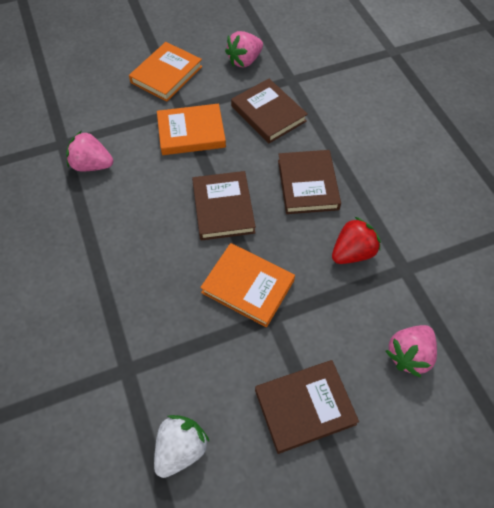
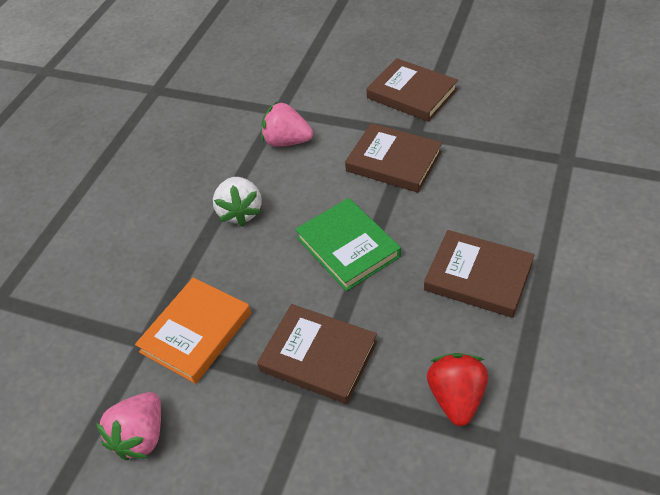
green book: 0 -> 1
orange book: 3 -> 1
pink strawberry: 3 -> 2

